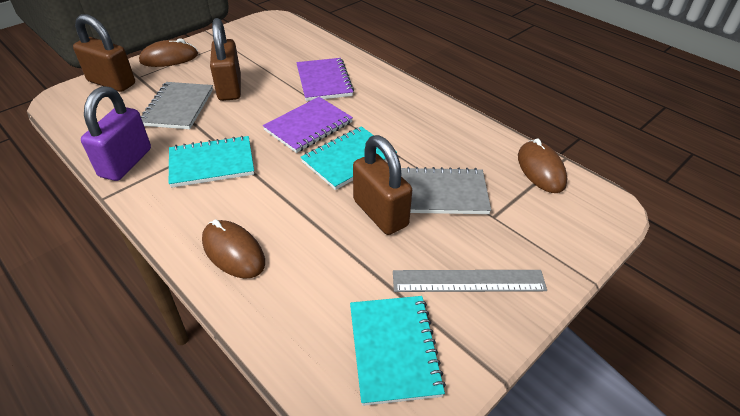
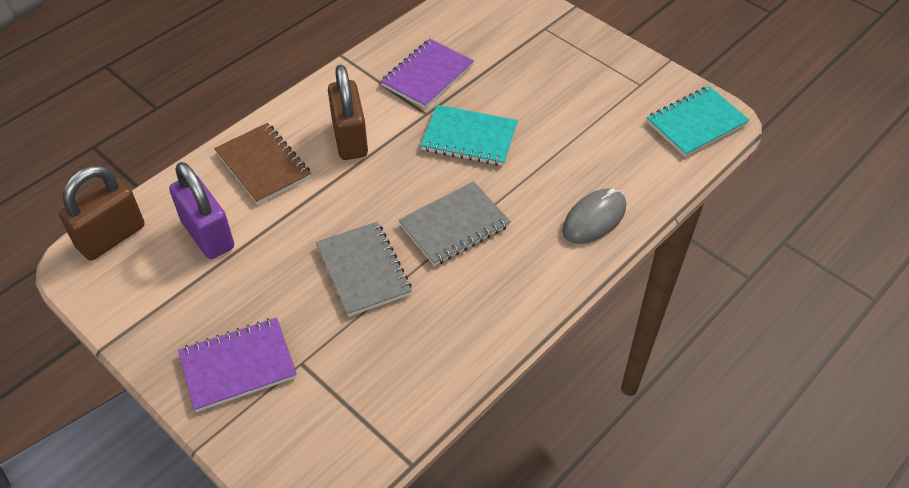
brown mouse: 3 -> 0
brown notebook: 0 -> 1
brown padlock: 3 -> 2
grey mouse: 0 -> 1
grey ruler: 1 -> 0
turquoise notebook: 3 -> 2

